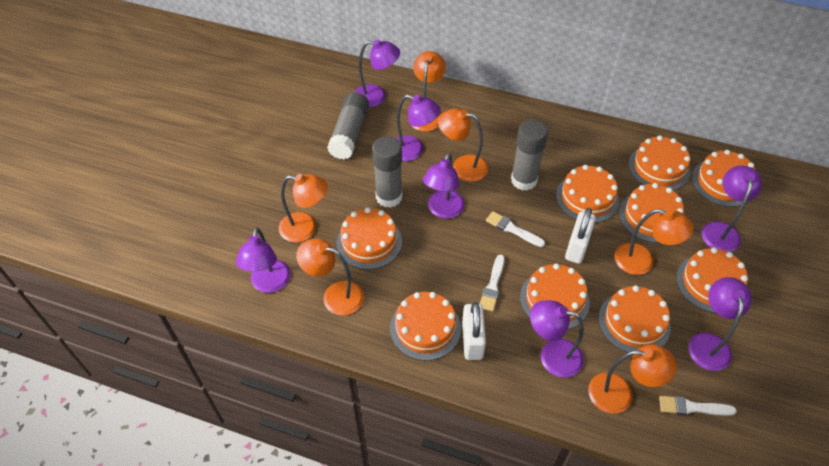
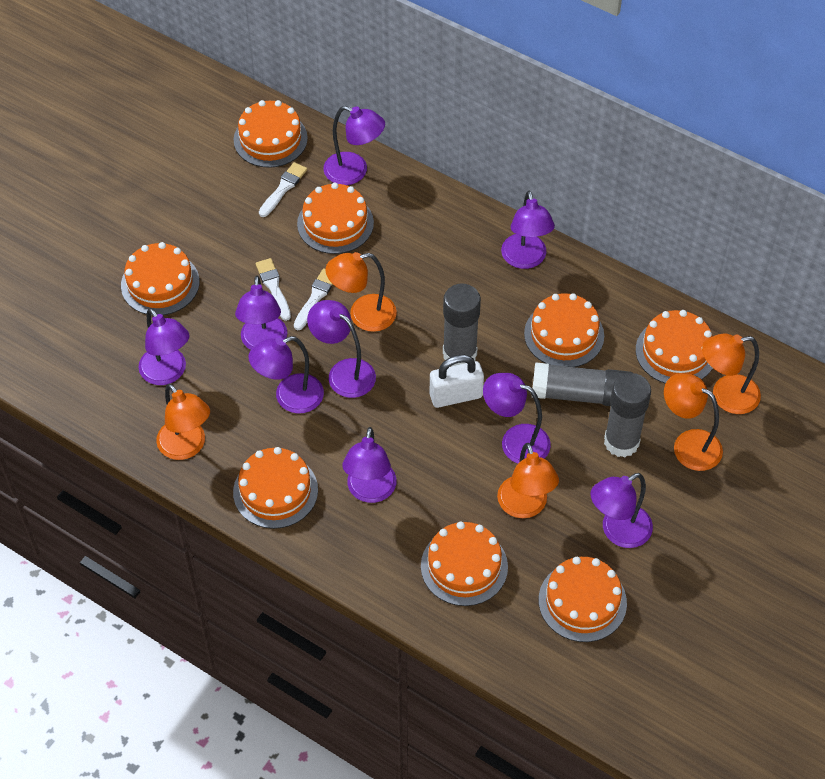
orange cake: 9 -> 8
orange lamp: 6 -> 5
purple lamp: 7 -> 9
white padlock: 2 -> 1

